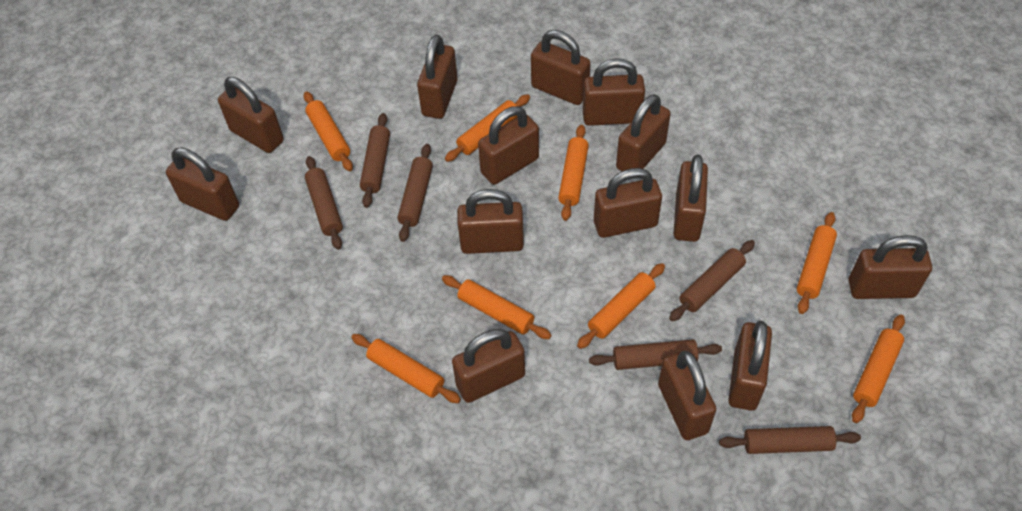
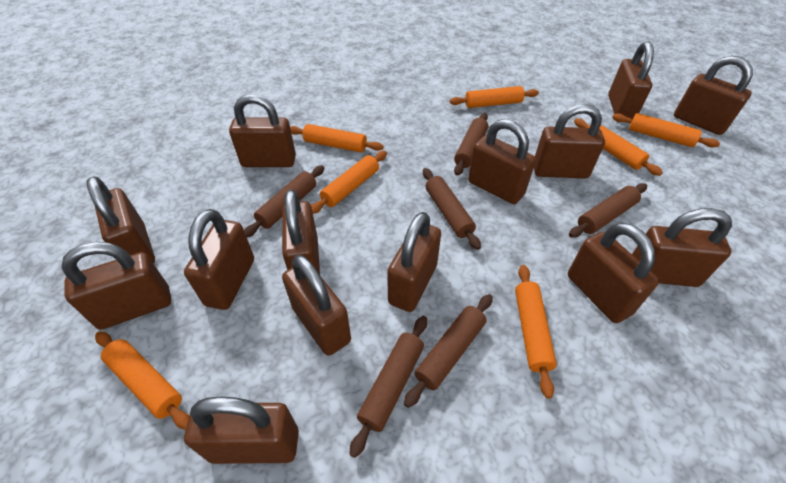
orange rolling pin: 8 -> 7

